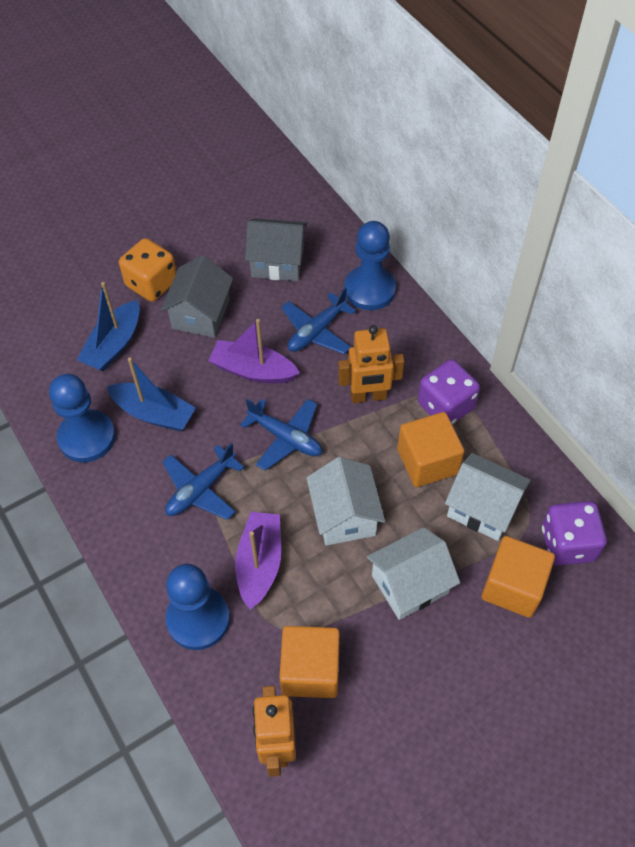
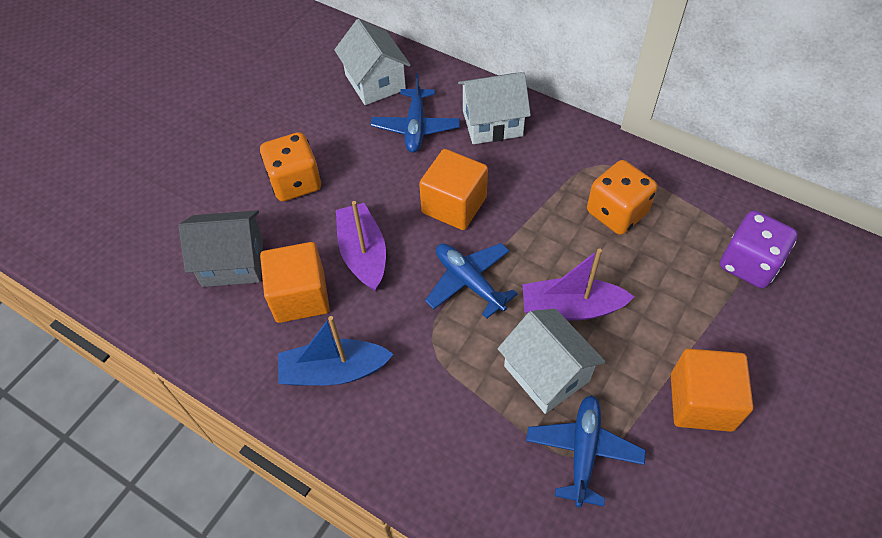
blue boat: 2 -> 1
blue pawn: 3 -> 0
grey house: 2 -> 1
orange dice: 1 -> 2
orange robot: 2 -> 0
purple dice: 2 -> 1

